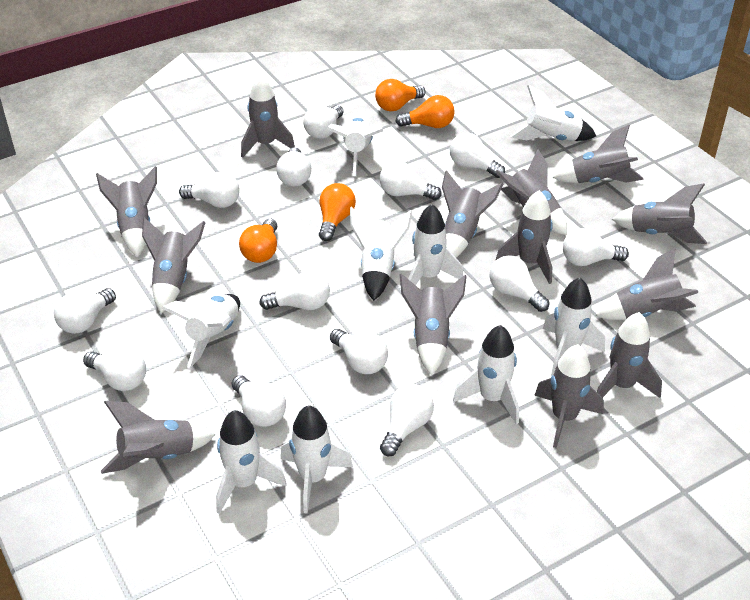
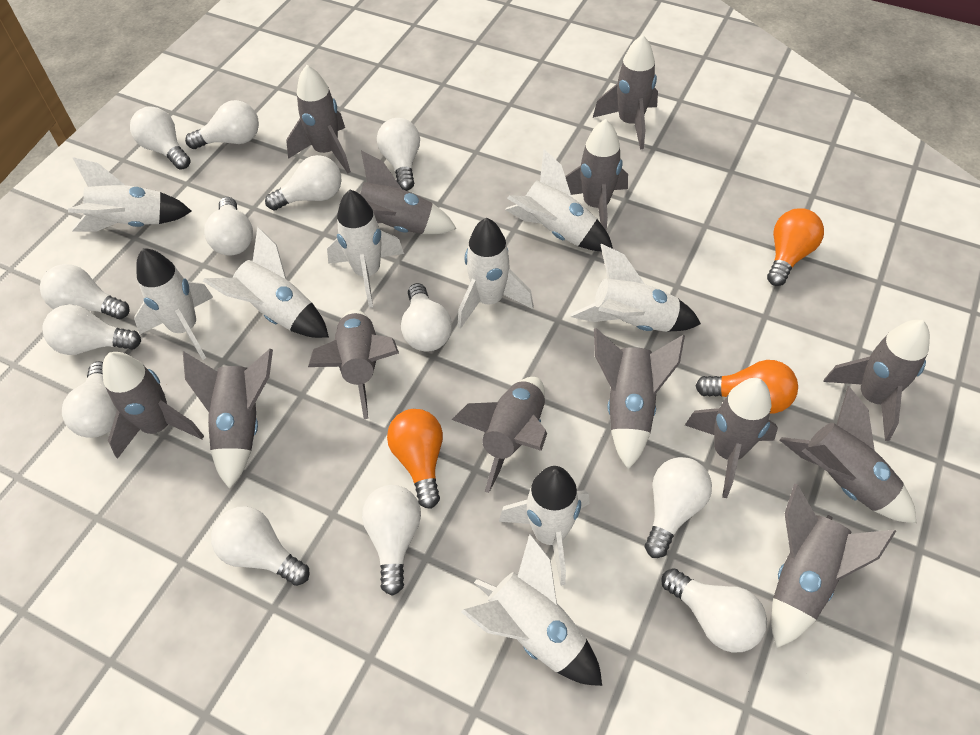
orange light bulb: 4 -> 3

